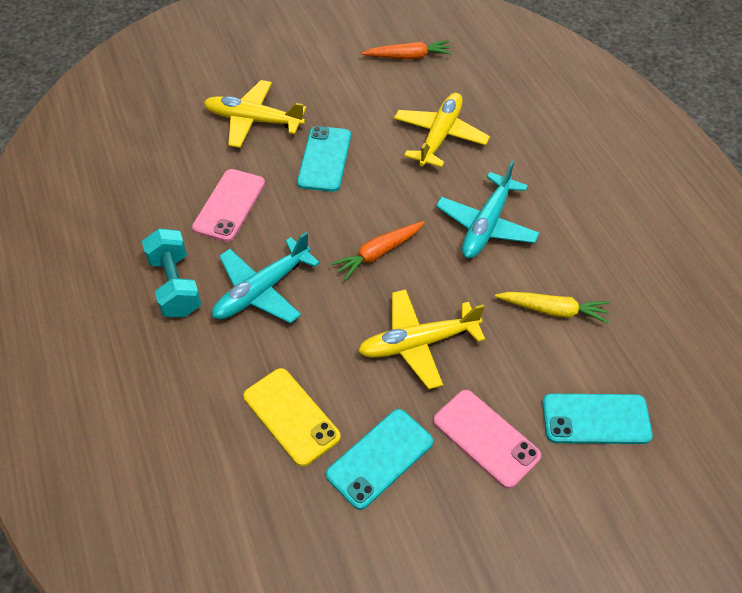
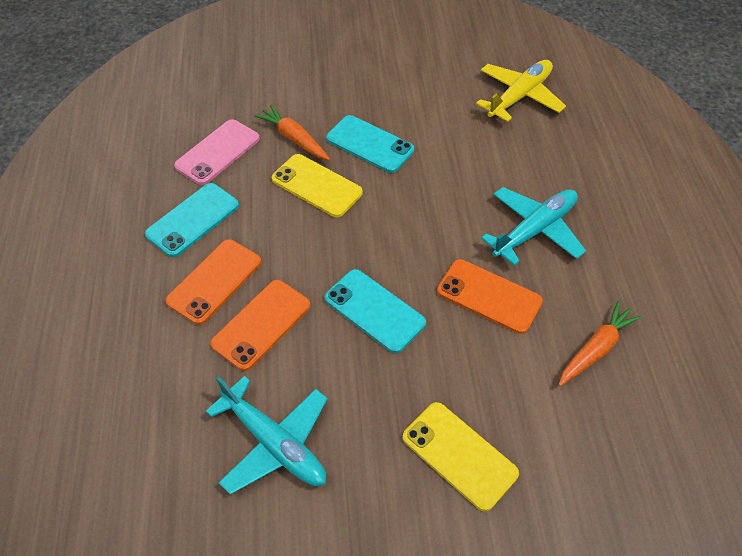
orange phone: 0 -> 3
pink phone: 2 -> 1
turquoise dumbbell: 1 -> 0
yellow carrot: 1 -> 0
yellow phone: 1 -> 2
yellow plane: 3 -> 1

